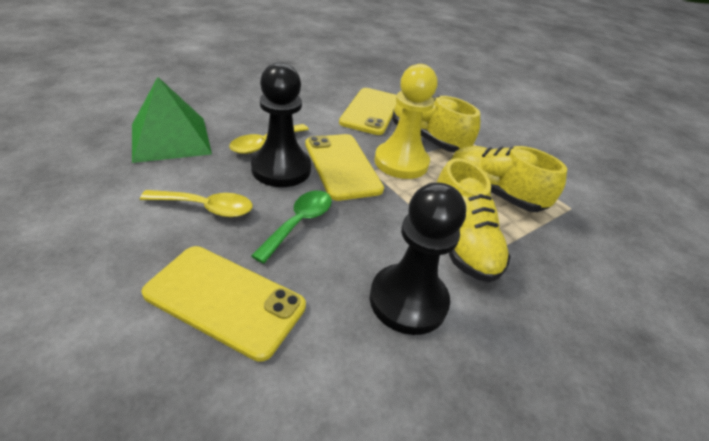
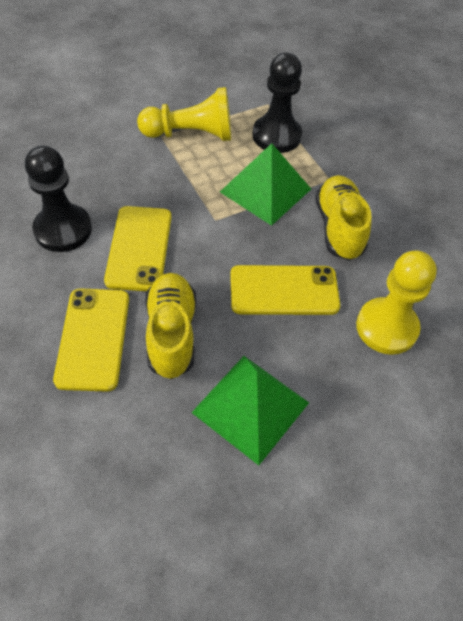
green pyramid: 1 -> 2
green spoon: 1 -> 0
yellow pawn: 1 -> 2
yellow shoe: 3 -> 2
yellow spoon: 2 -> 0

